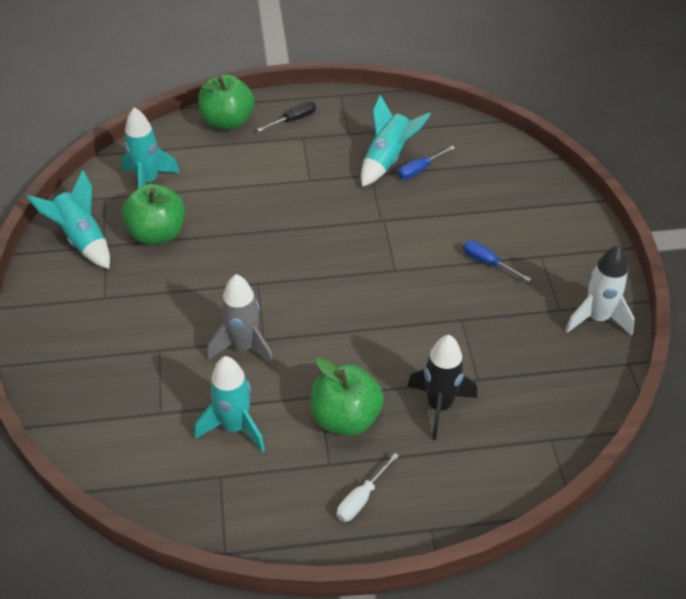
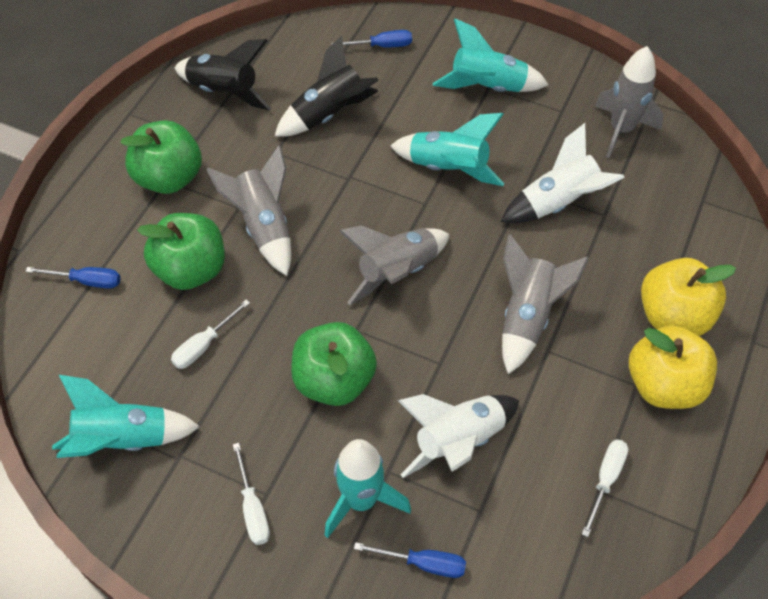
black rocket: 1 -> 2
black screwdriver: 1 -> 0
blue screwdriver: 2 -> 3
grey rocket: 1 -> 4
white rocket: 1 -> 2
white screwdriver: 1 -> 3
yellow apple: 0 -> 2

